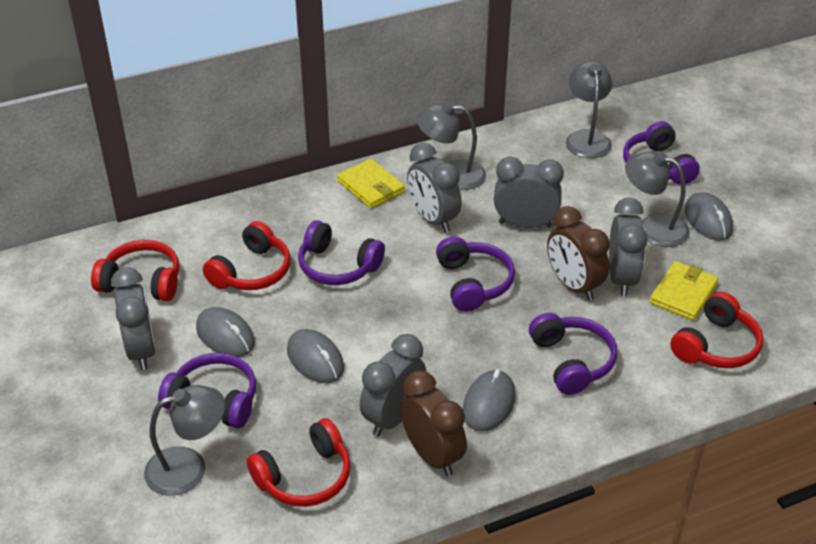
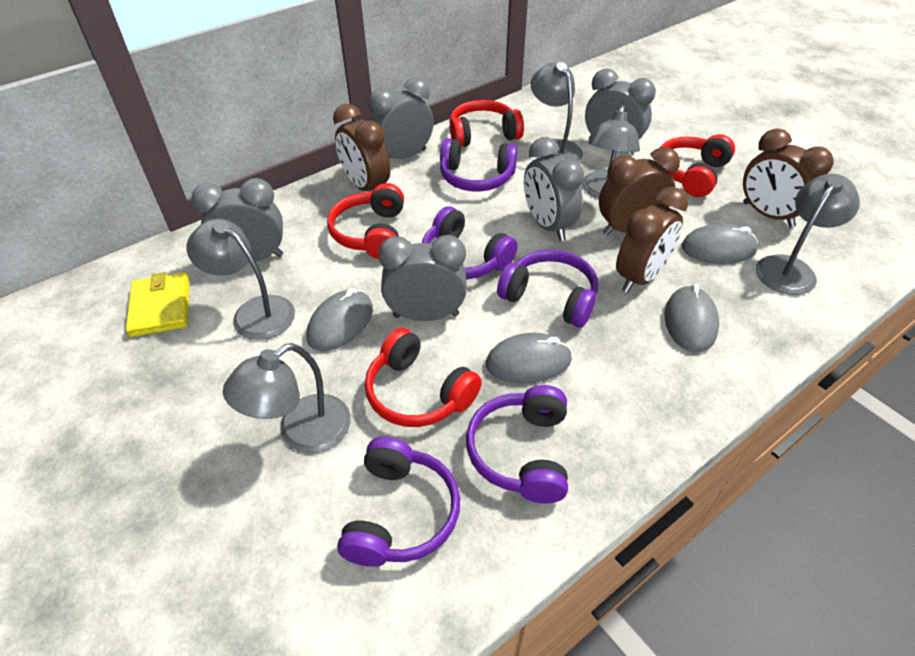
brown clock: 2 -> 4
grey lamp: 4 -> 5
yellow wallet: 2 -> 1

